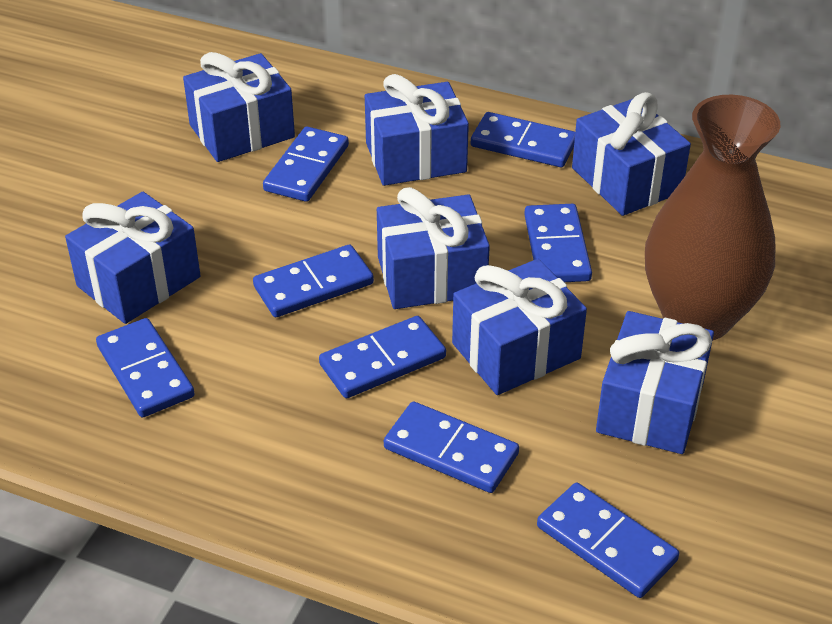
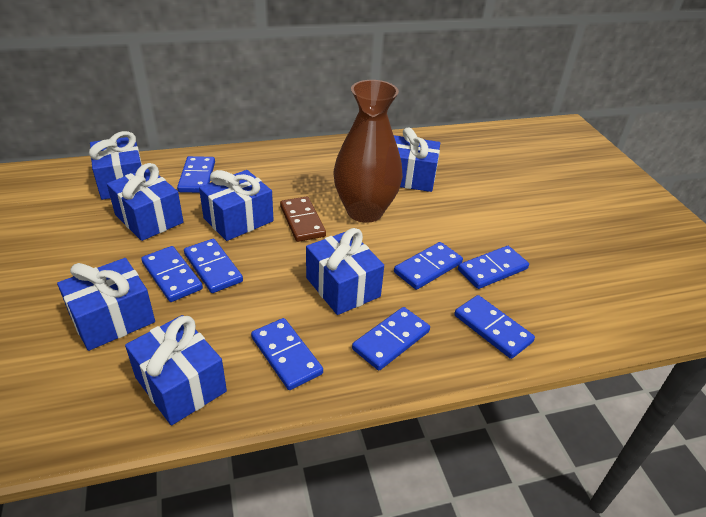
brown domino: 0 -> 1

